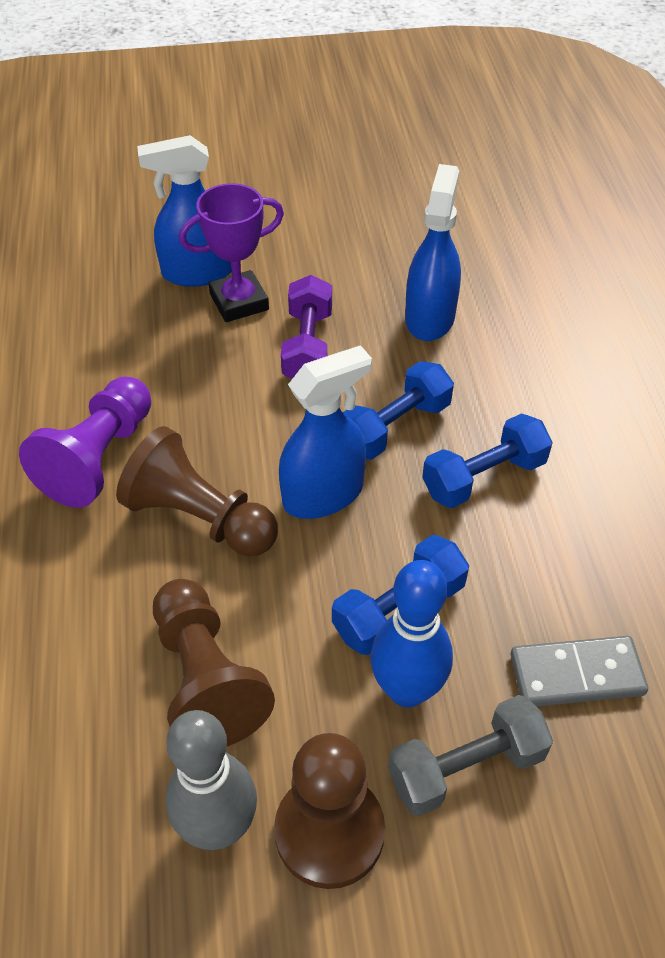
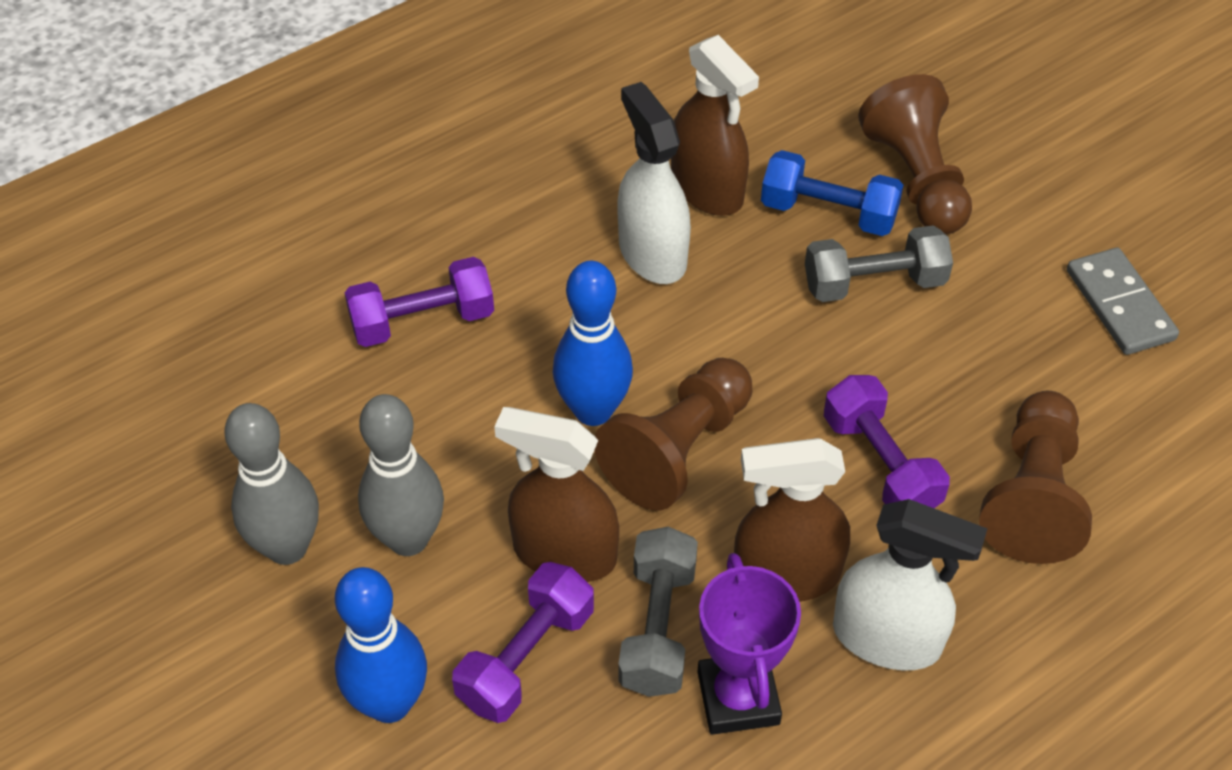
blue bowling pin: 1 -> 2
blue dumbbell: 3 -> 1
blue spray bottle: 3 -> 0
brown spray bottle: 0 -> 3
grey bowling pin: 1 -> 2
grey dumbbell: 1 -> 2
purple dumbbell: 1 -> 3
purple pawn: 1 -> 0
white spray bottle: 0 -> 2

